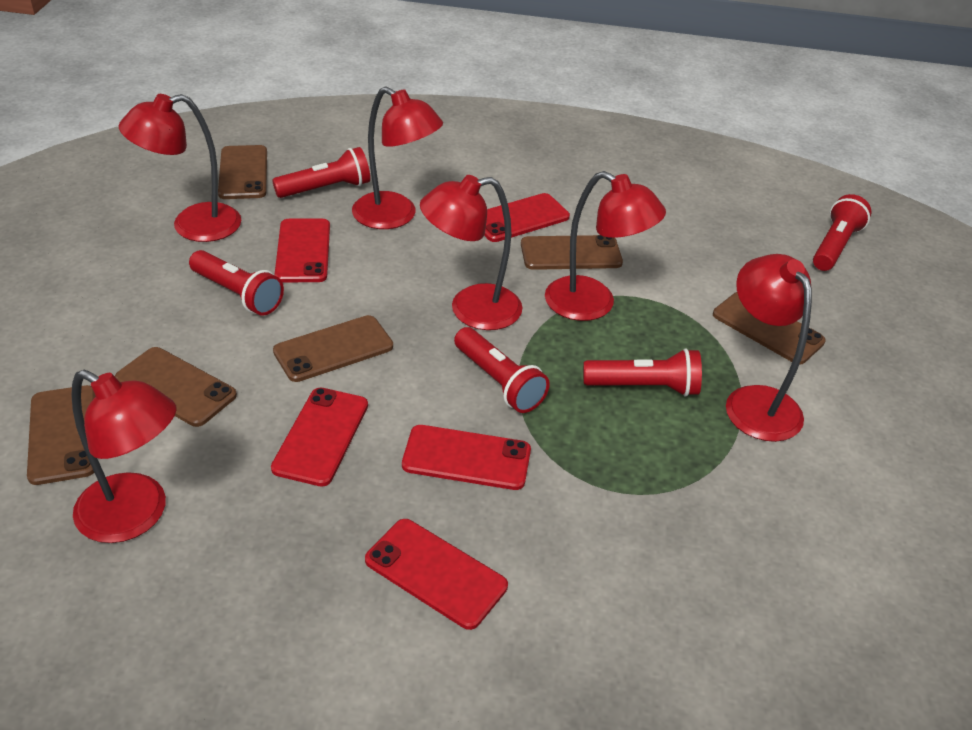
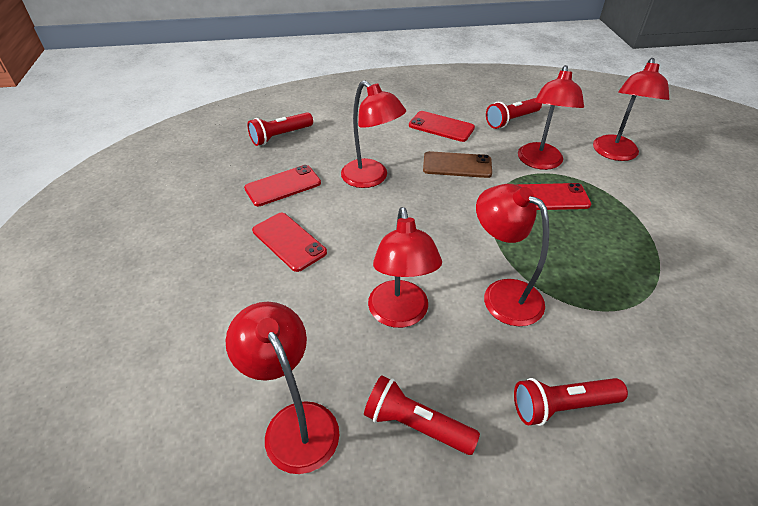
brown phone: 6 -> 1
red flashlight: 5 -> 4
red phone: 5 -> 4

